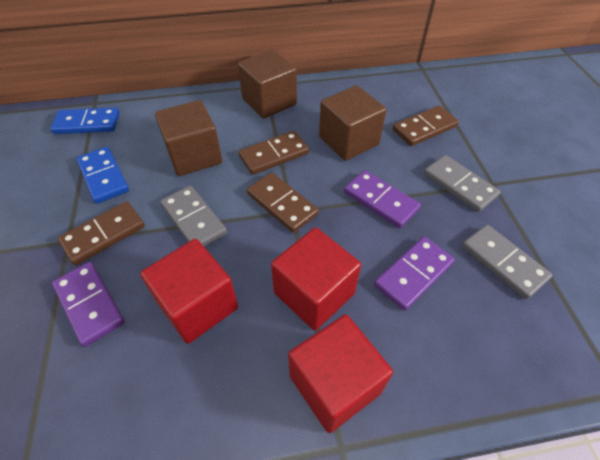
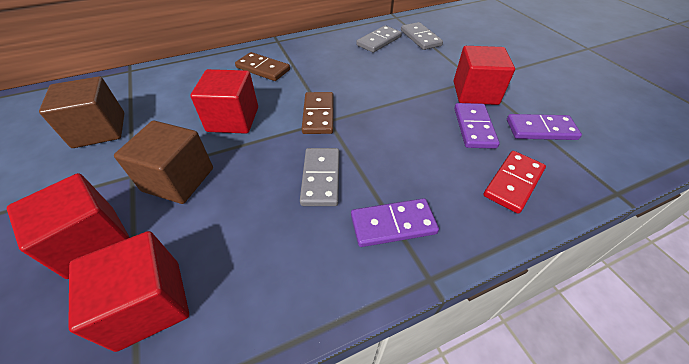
blue domino: 2 -> 0
brown cube: 3 -> 2
brown domino: 4 -> 2
red cube: 3 -> 4
red domino: 0 -> 1

